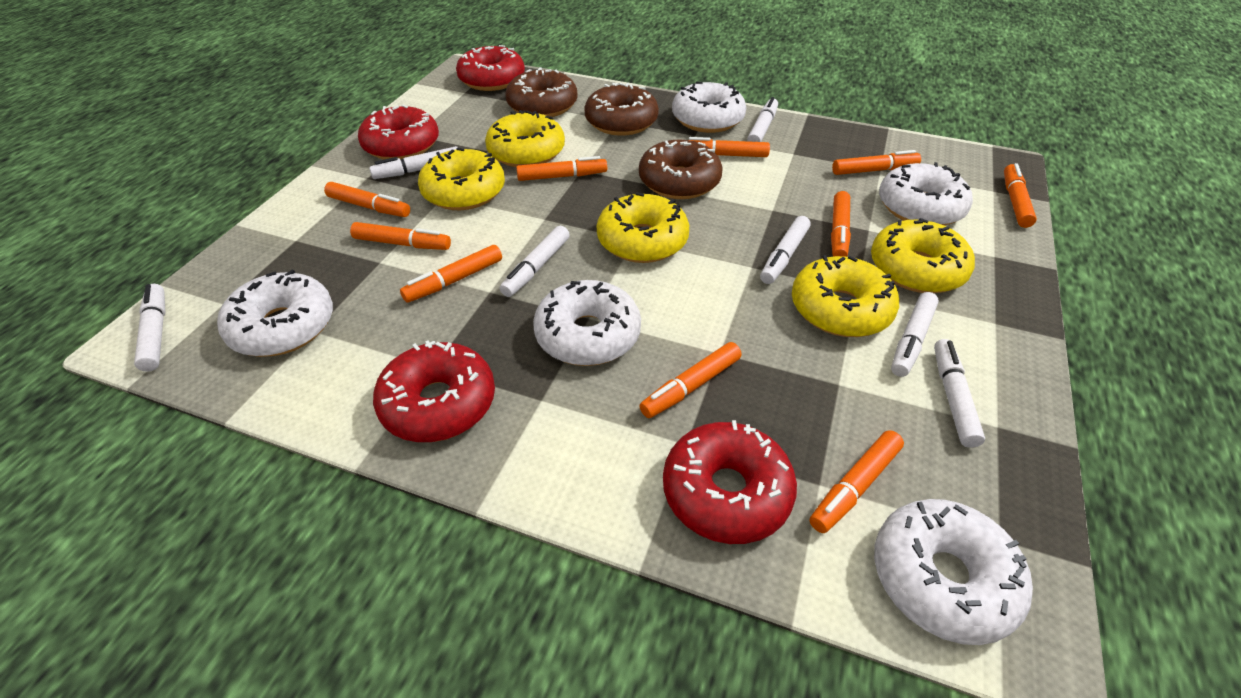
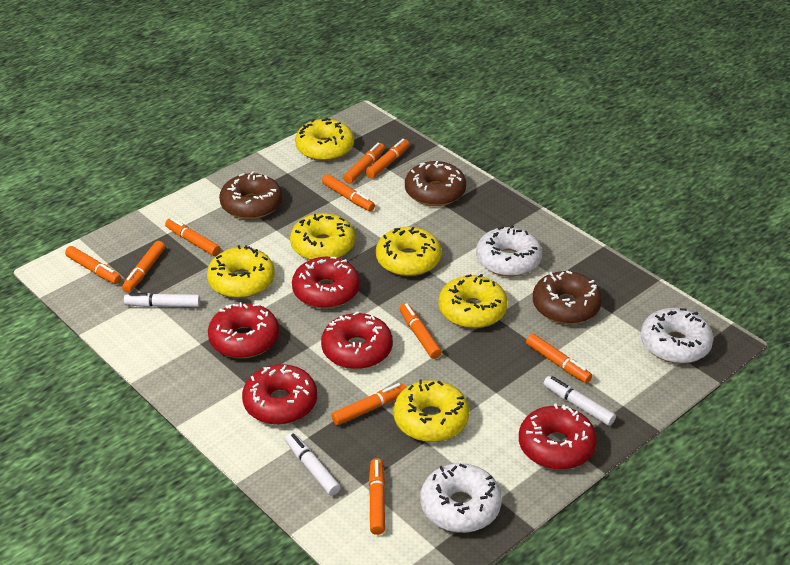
red donut: 4 -> 5
white donut: 5 -> 3
white marker: 7 -> 3
yellow donut: 5 -> 6

